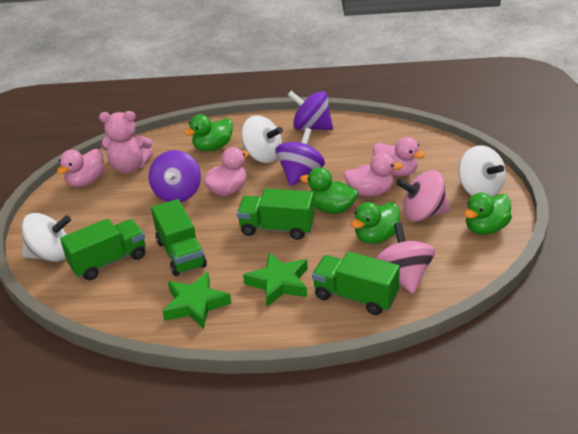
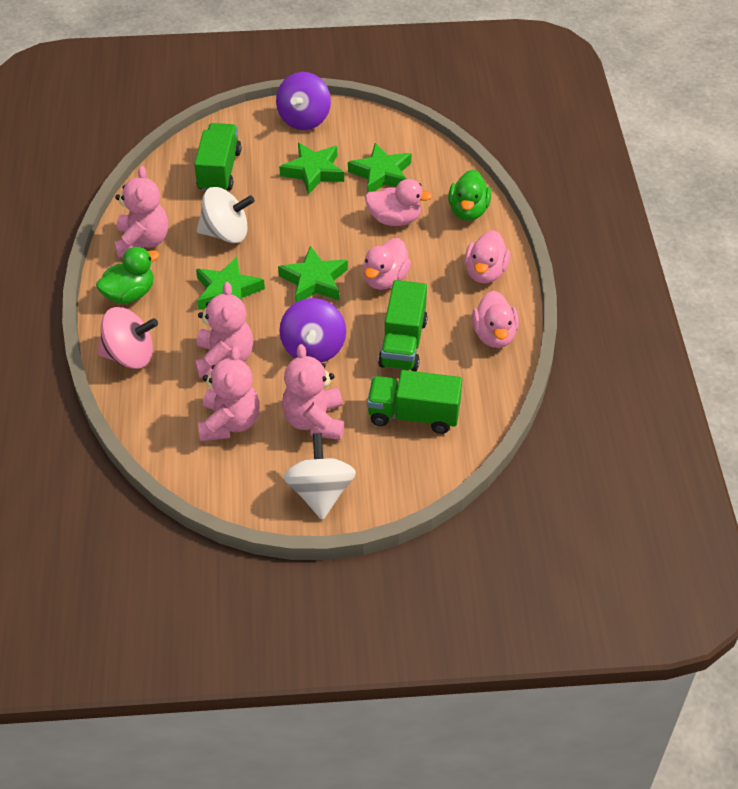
green duck: 4 -> 2
green star: 2 -> 4
green truck: 4 -> 3
pink spinning top: 2 -> 1
pink teddy bear: 1 -> 4
purple spinning top: 3 -> 2
white spinning top: 3 -> 2

